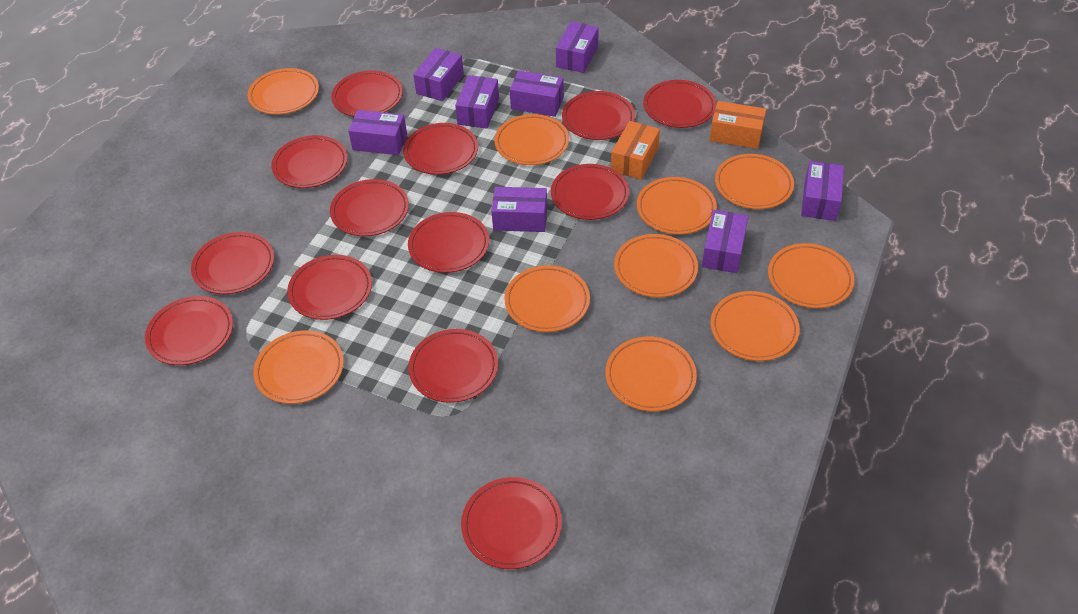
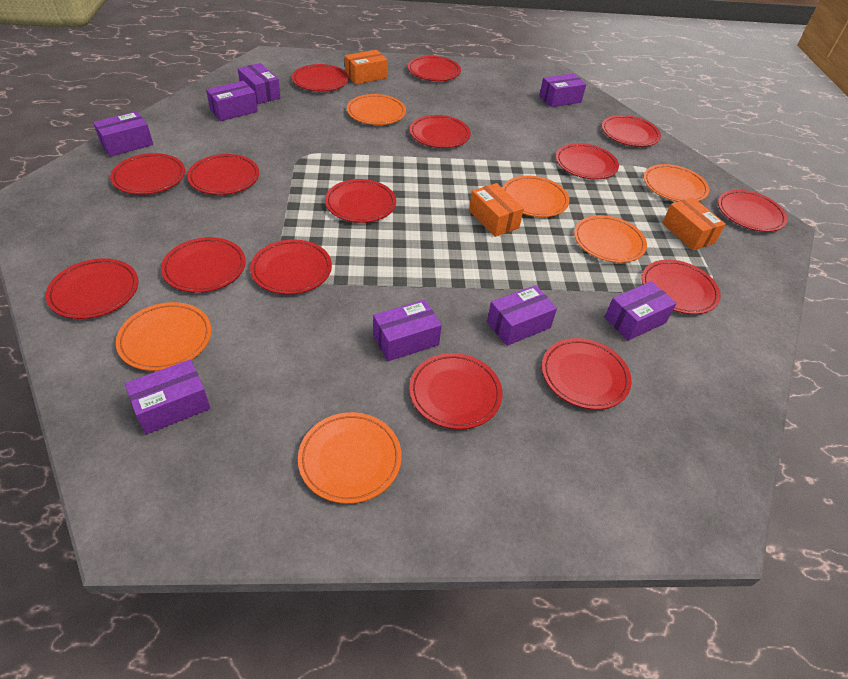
orange box: 2 -> 3
orange plate: 10 -> 6
red plate: 13 -> 15

